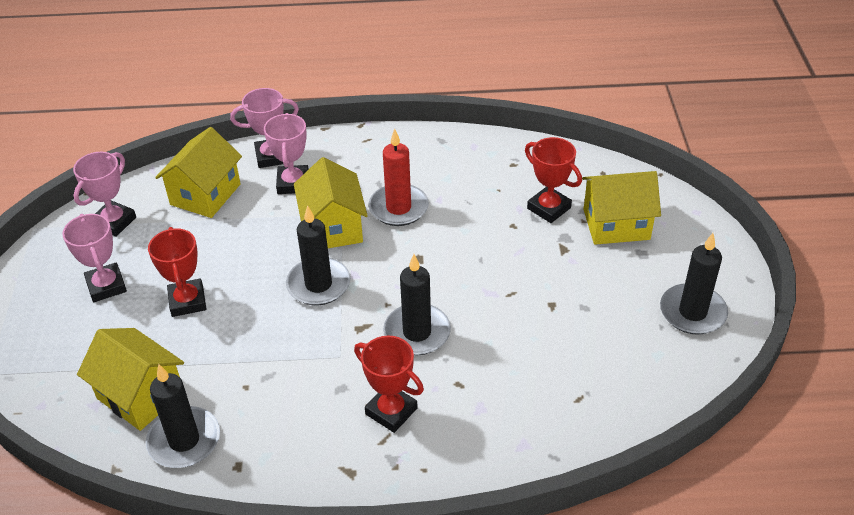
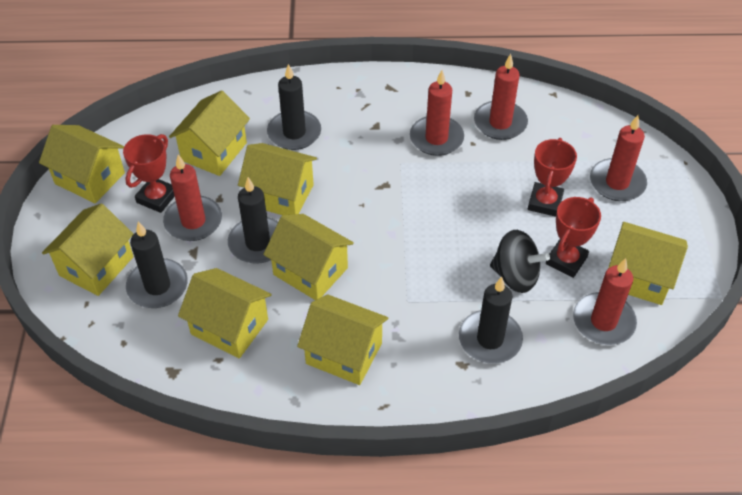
black spinning top: 0 -> 1
pink trophy: 4 -> 0
red candle: 1 -> 5
yellow house: 4 -> 8

